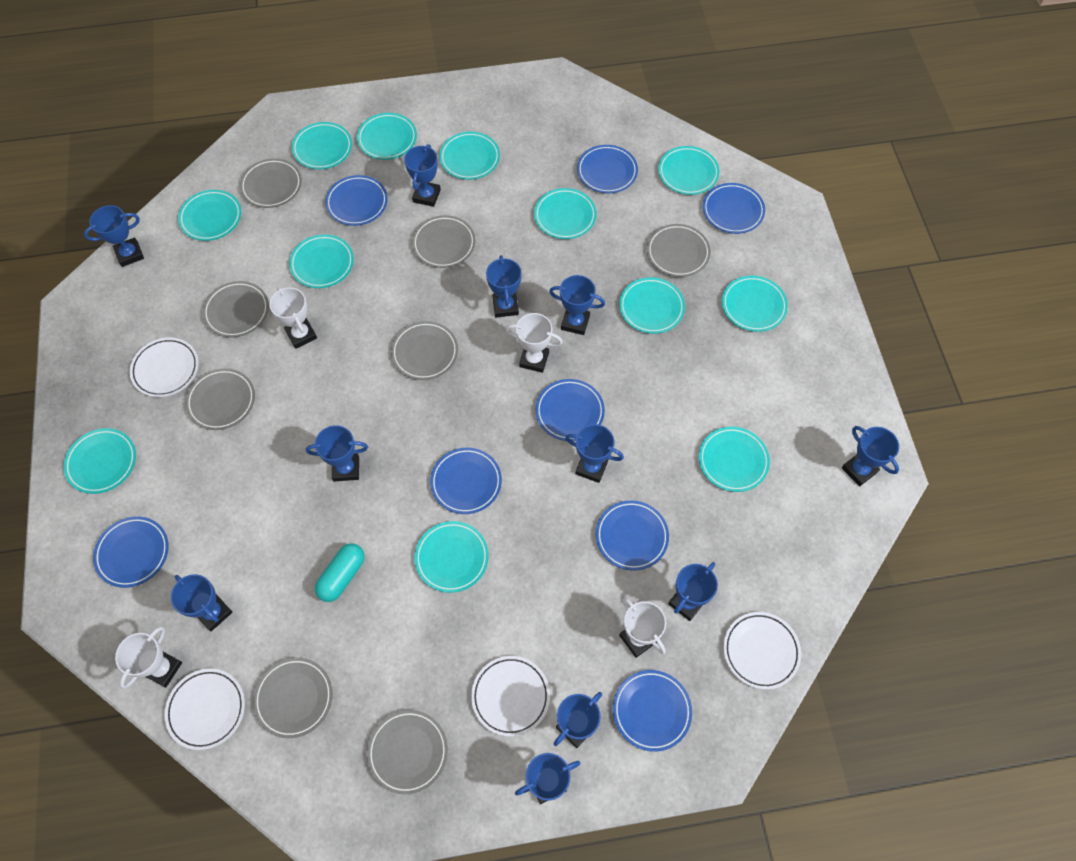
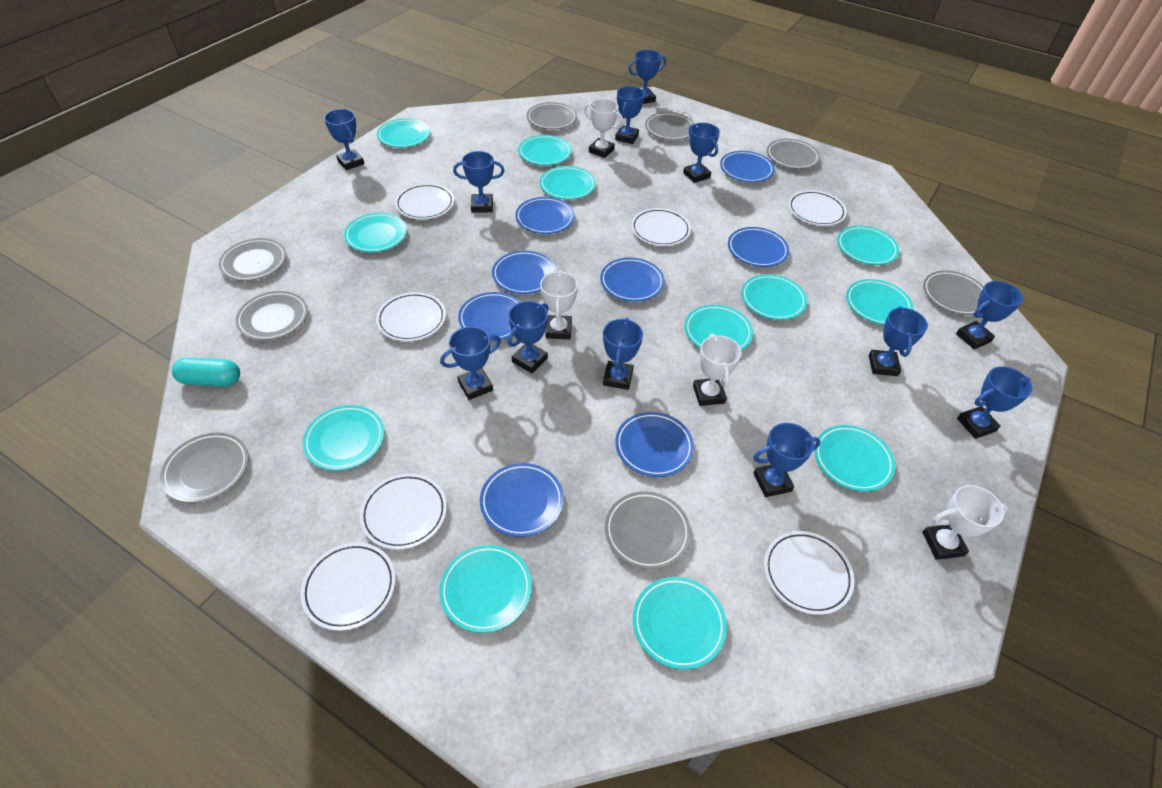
blue trophy: 11 -> 12
white plate: 4 -> 7

